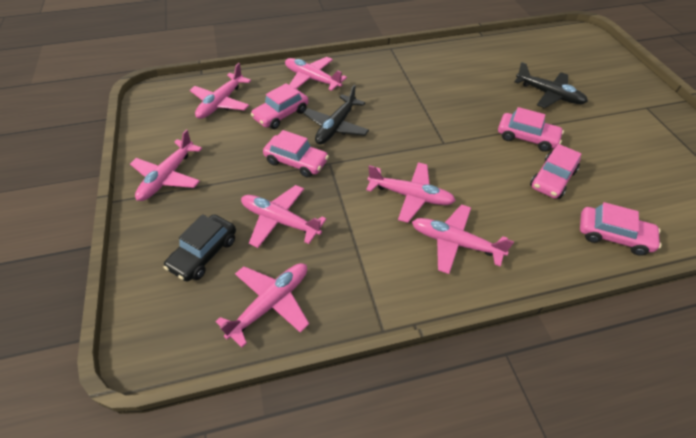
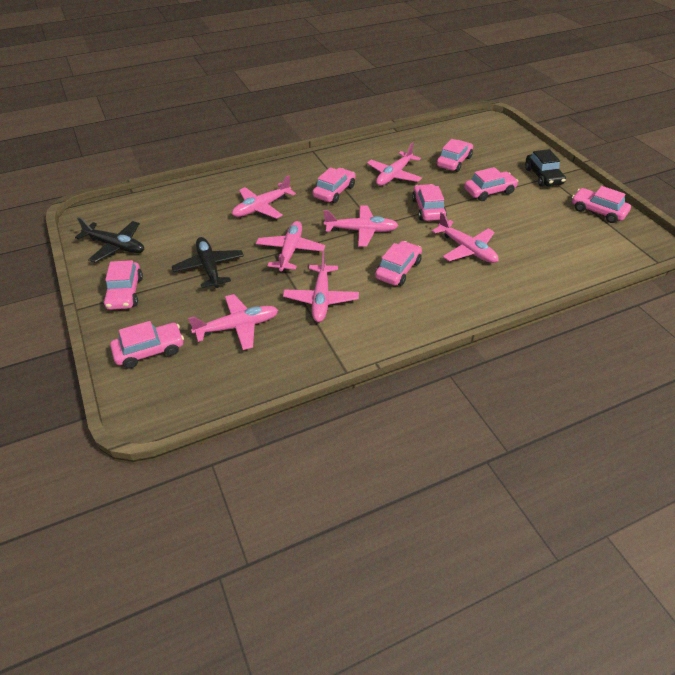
pink car: 5 -> 8

